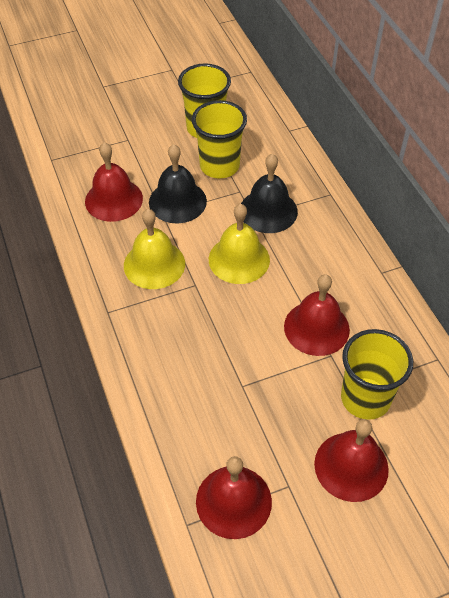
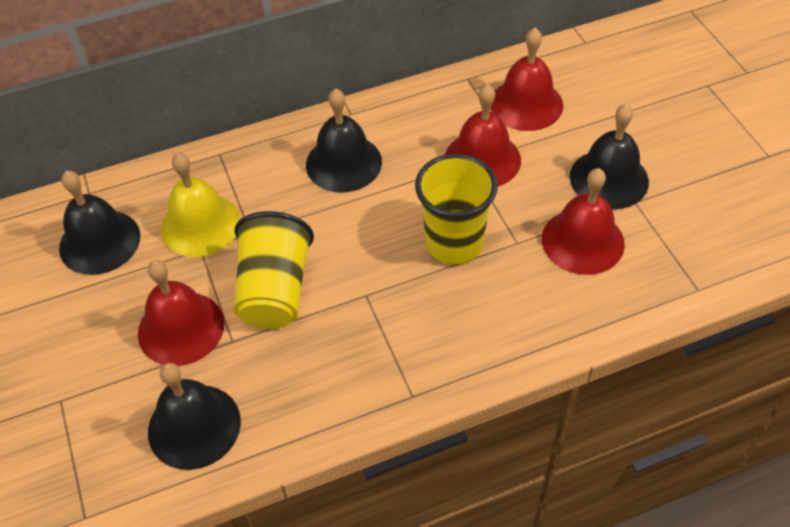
black bell: 2 -> 4
yellow bell: 2 -> 1
yellow cup: 3 -> 2

